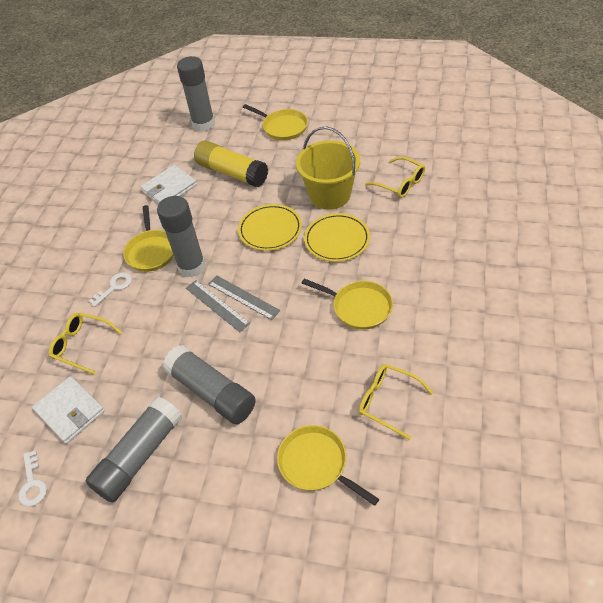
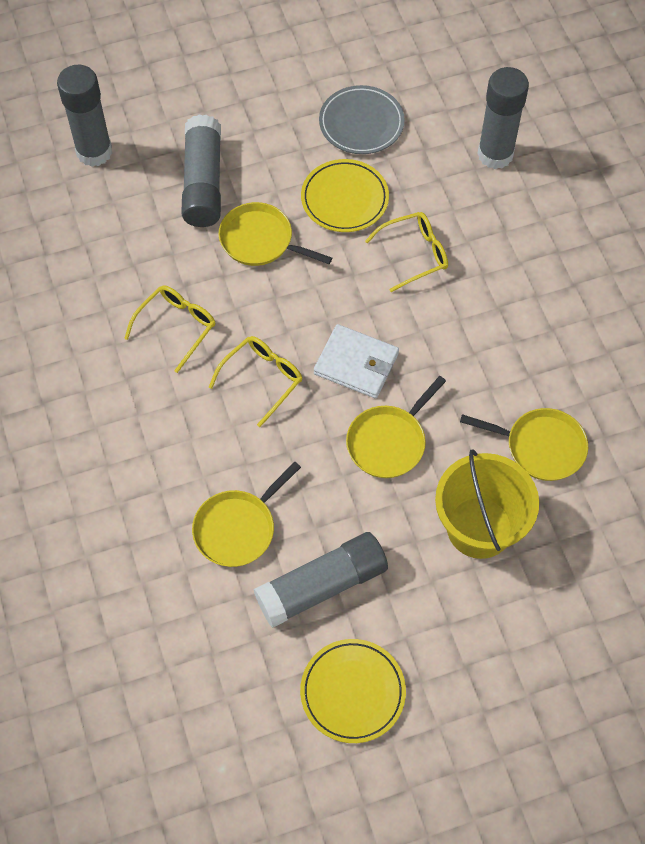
grey plate: 0 -> 1
grey ruler: 2 -> 0
white key: 2 -> 0
white wallet: 2 -> 1
yellow glue stick: 1 -> 0

